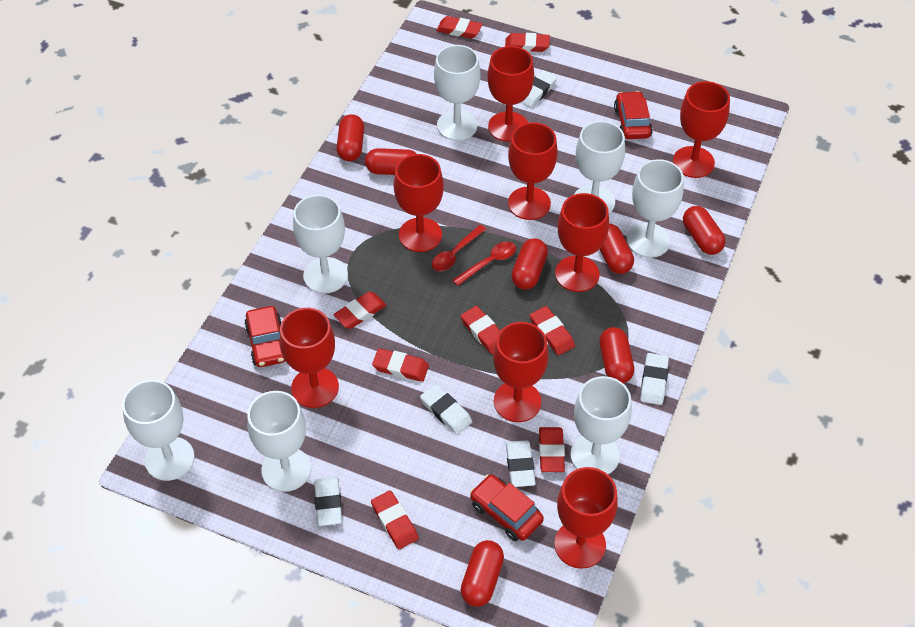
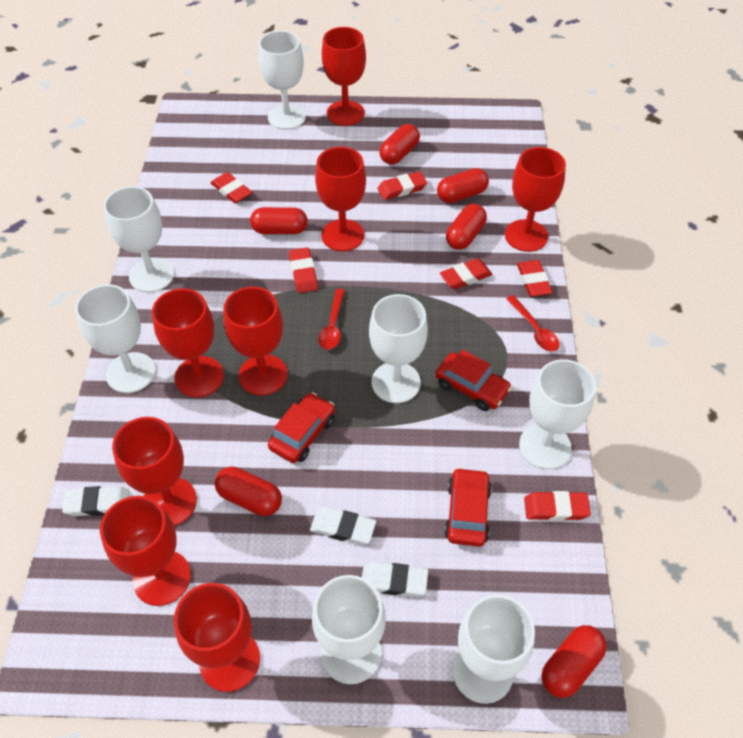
red capsule: 7 -> 6
red eraser: 8 -> 6
white eraser: 5 -> 3

